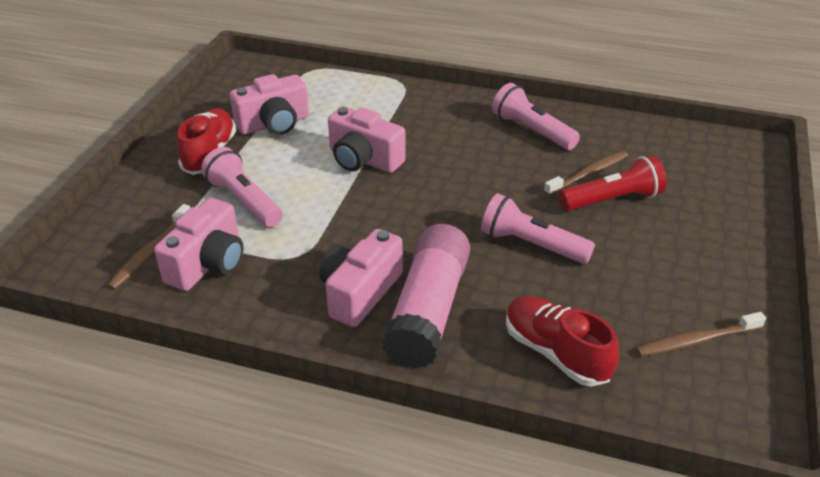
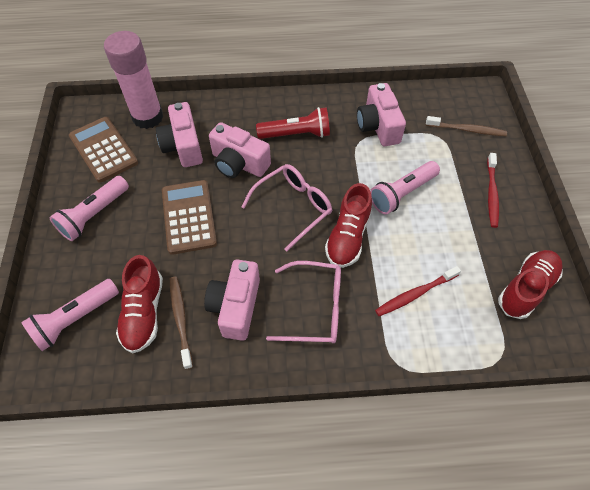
brown calculator: 0 -> 2
brown toothbrush: 3 -> 2
pink glasses: 0 -> 2
red shoe: 2 -> 3
red toothbrush: 0 -> 2

